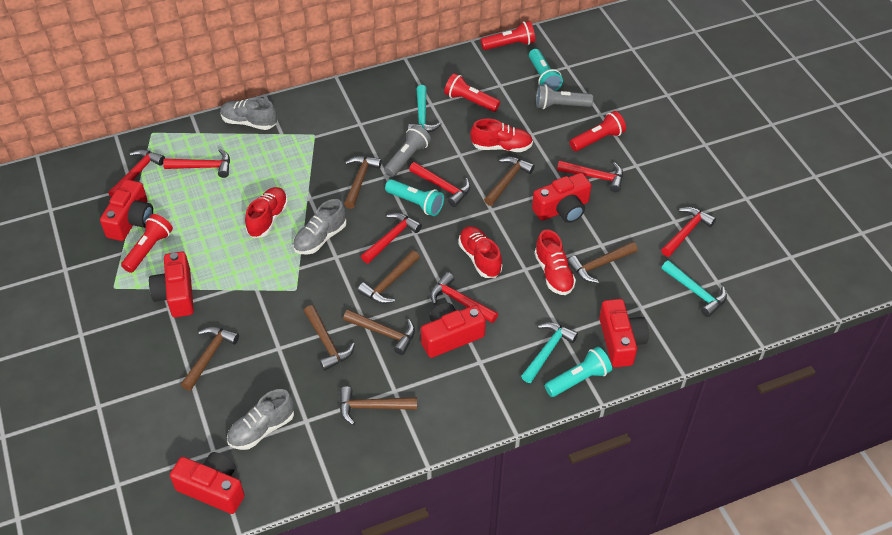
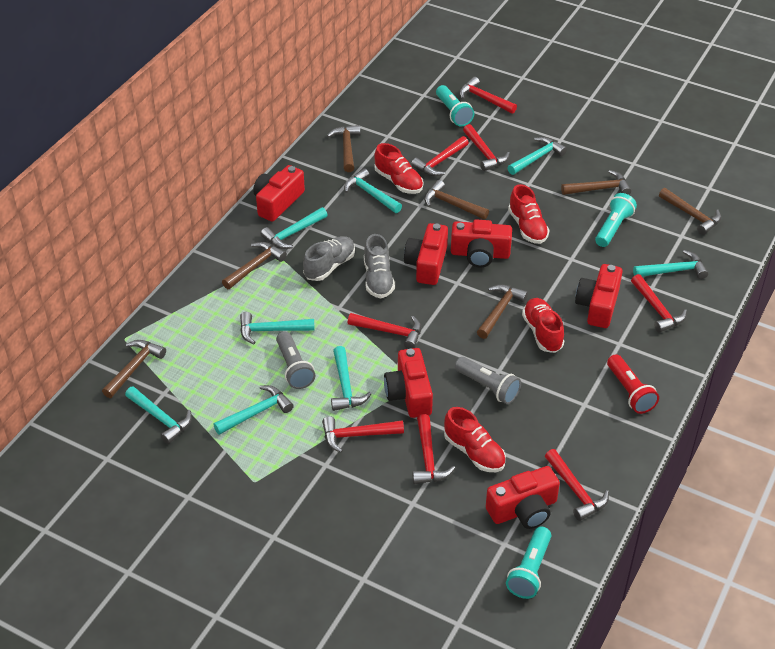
brown hammer: 8 -> 7
grey shoe: 3 -> 2
red flashlight: 4 -> 1
red hammer: 7 -> 8
turquoise hammer: 3 -> 8

